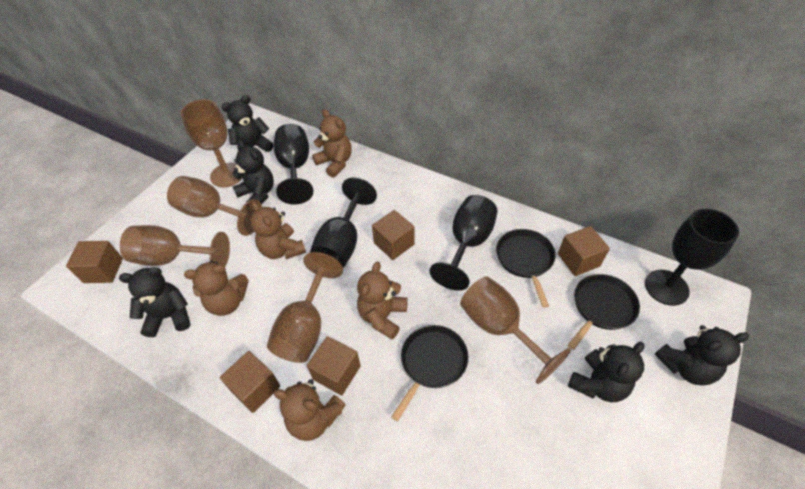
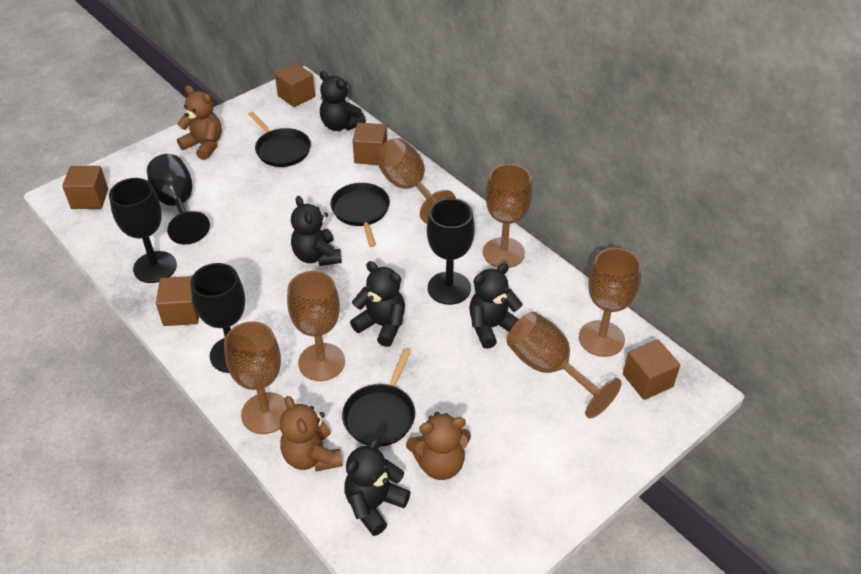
brown goblet: 5 -> 6
brown teddy bear: 5 -> 3

